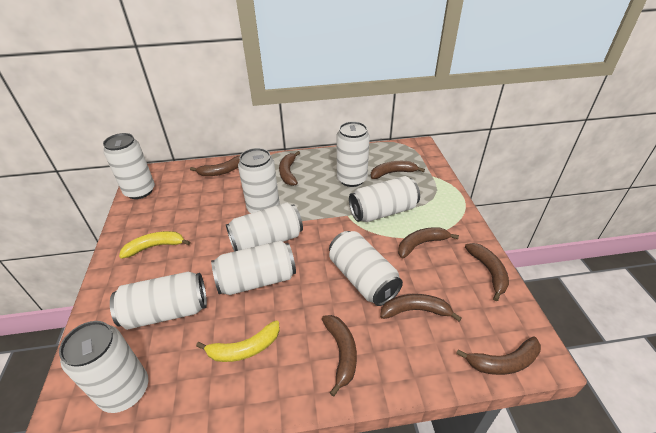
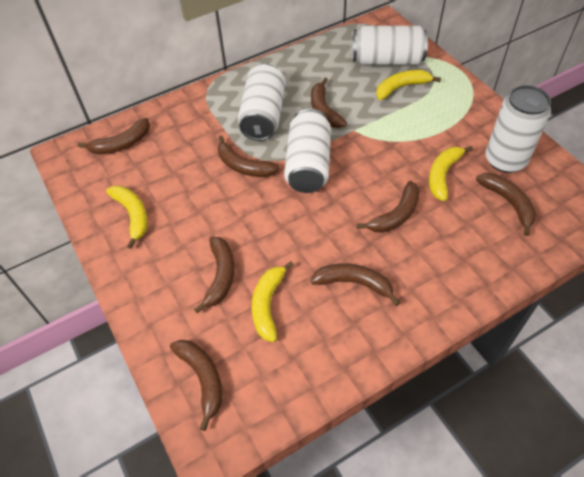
white can: 9 -> 4
yellow banana: 2 -> 4

